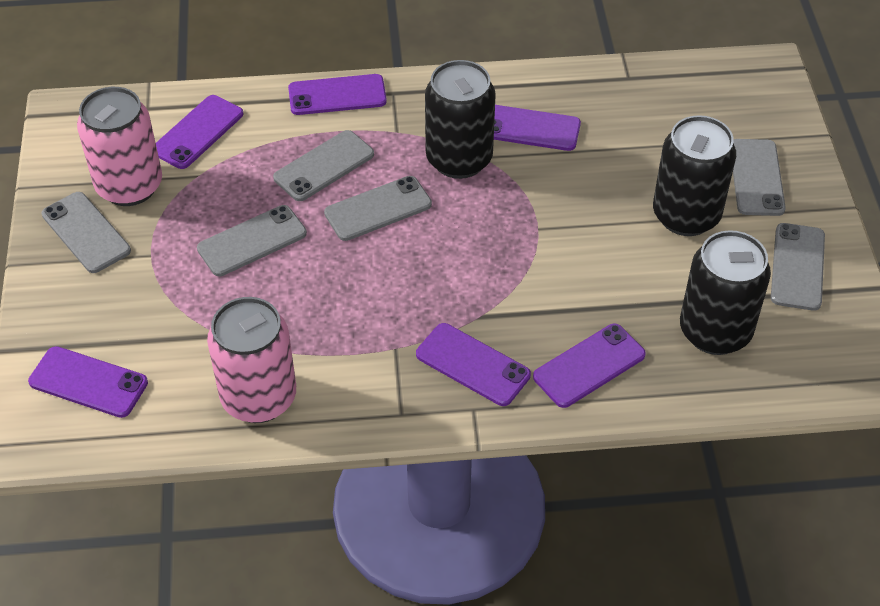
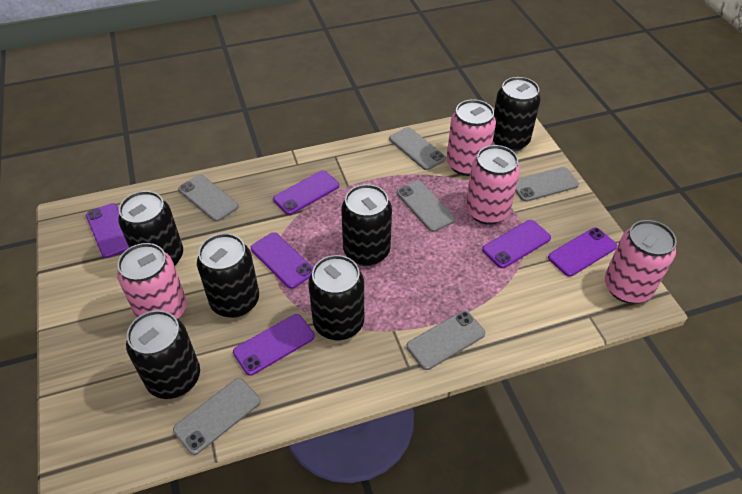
black can: 3 -> 6
pink can: 2 -> 4

